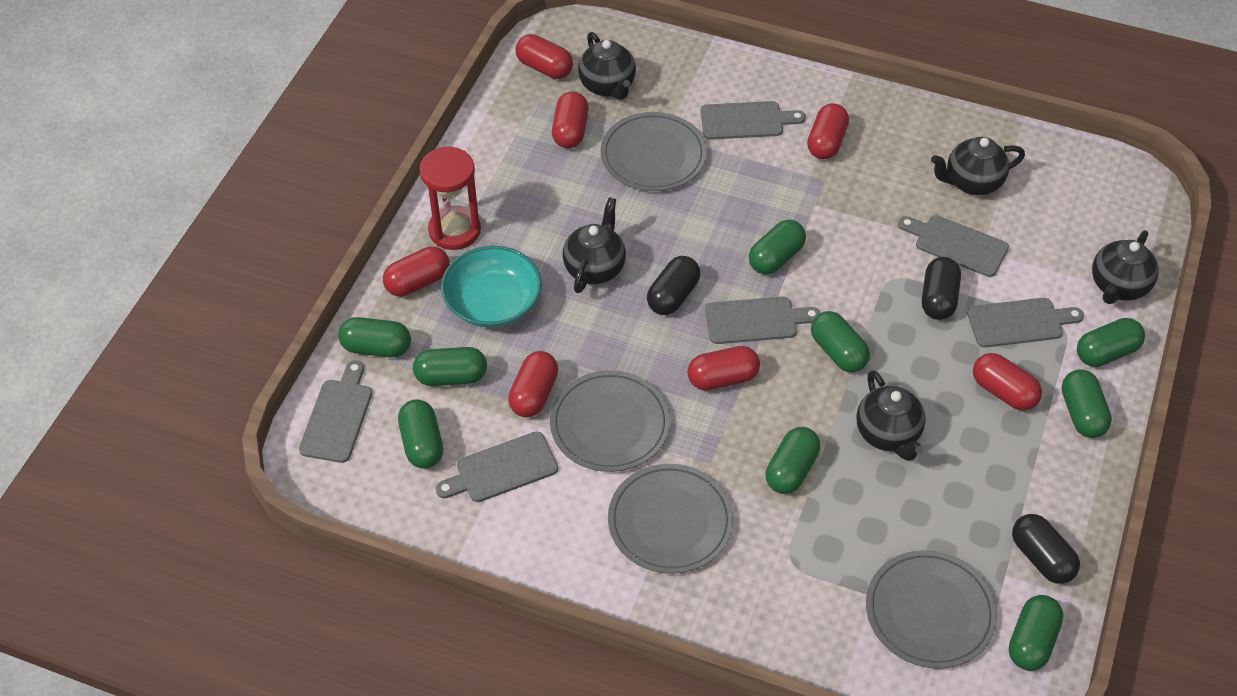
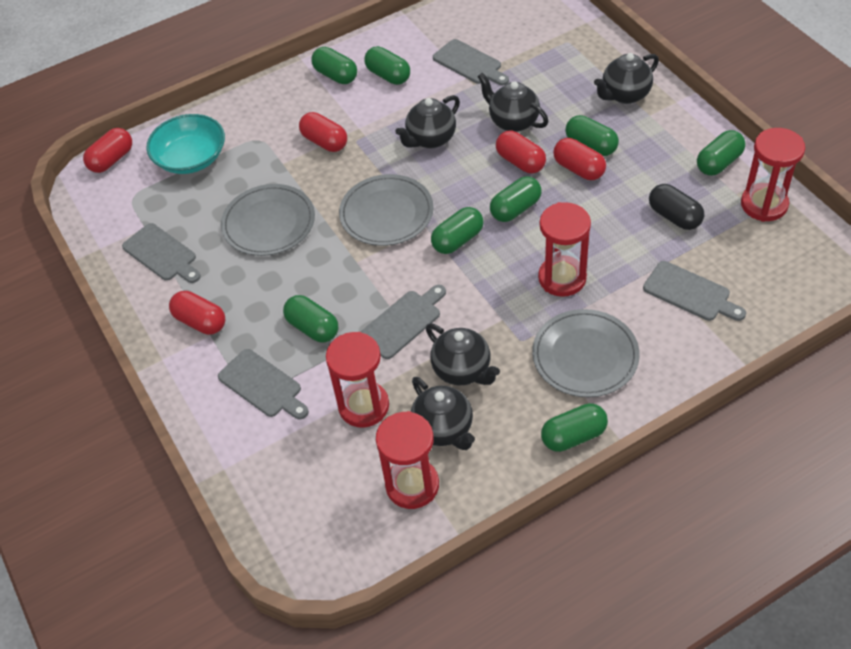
black capsule: 3 -> 1
green capsule: 9 -> 8
grey cutting board: 6 -> 5
grey plate: 4 -> 3
red capsule: 7 -> 5
red hourglass: 1 -> 4

